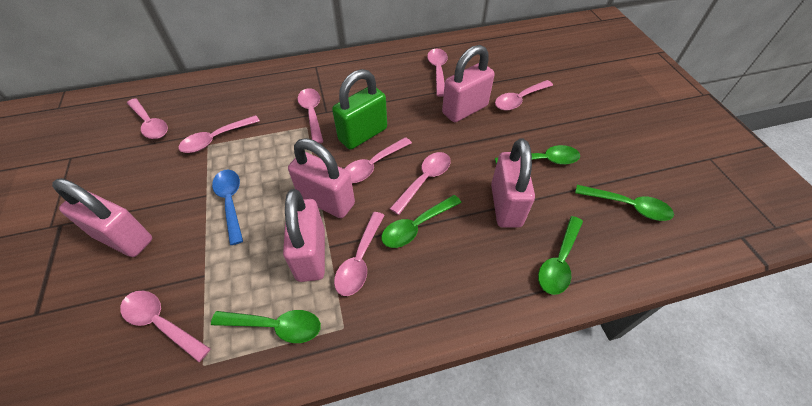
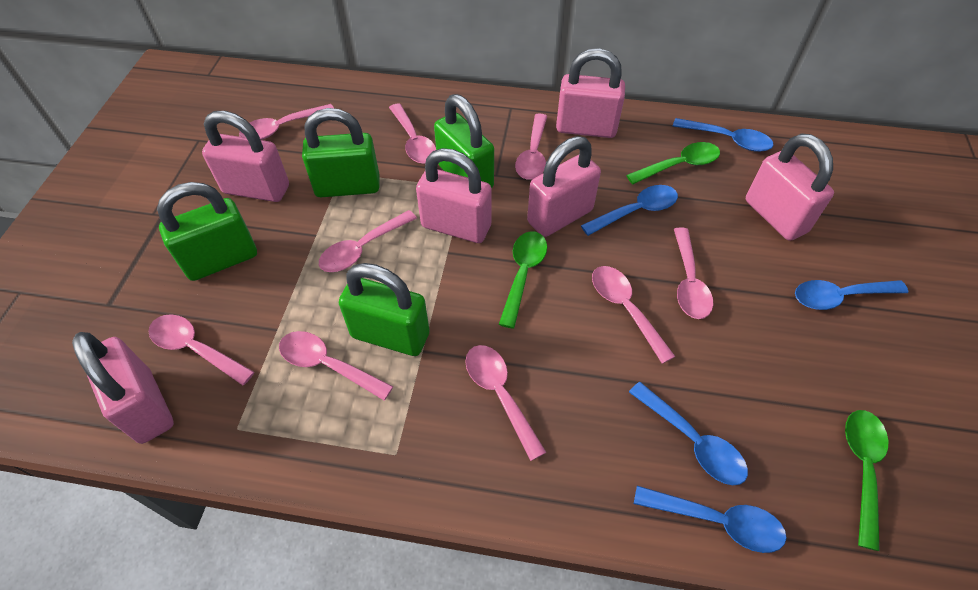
blue spoon: 1 -> 5
green padlock: 1 -> 4
green spoon: 5 -> 3
pink padlock: 5 -> 6

